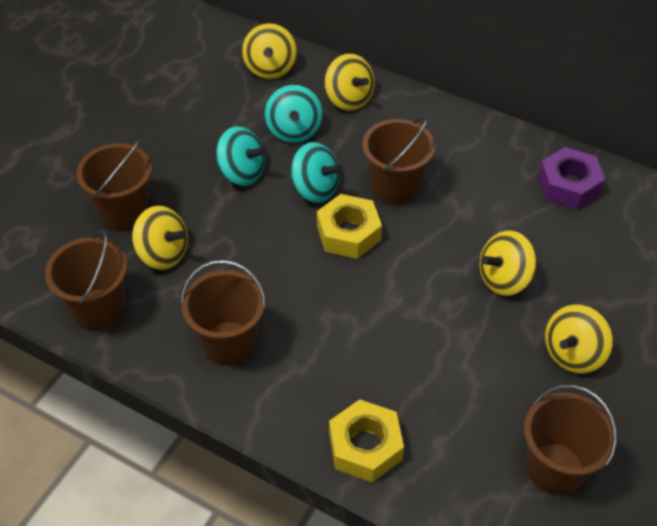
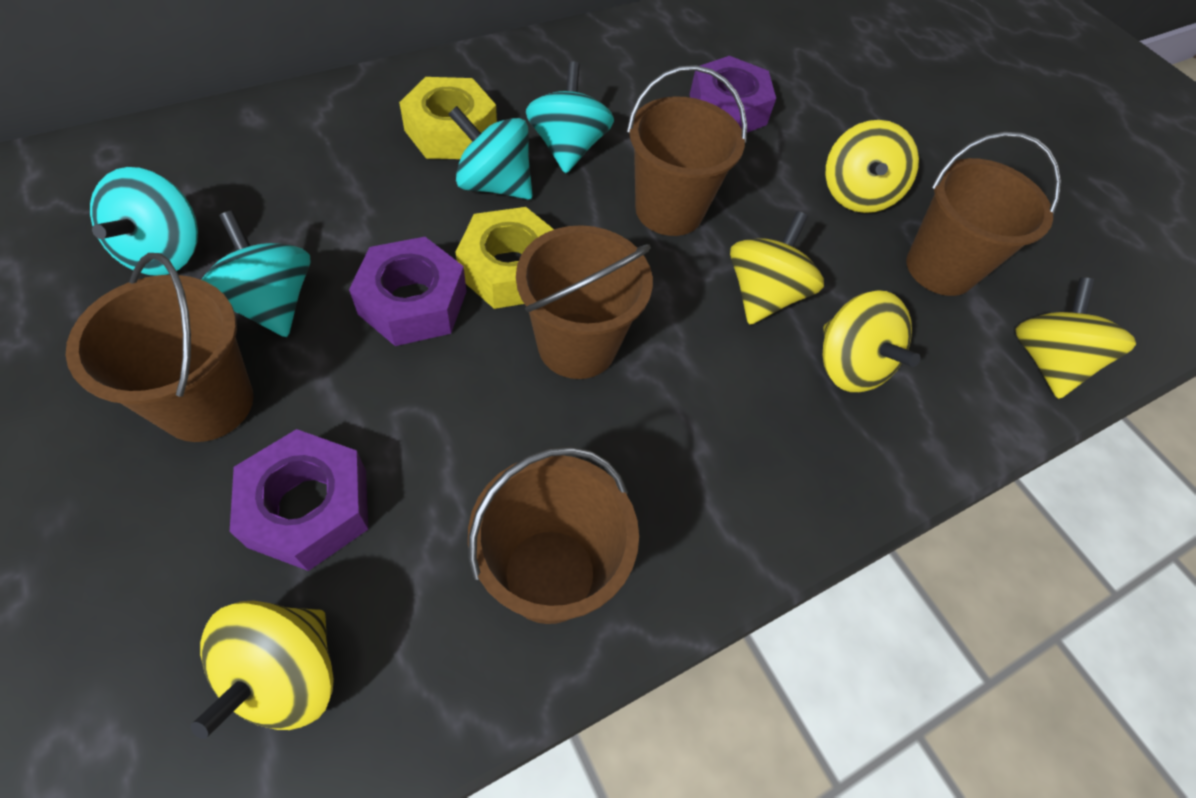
purple nut: 1 -> 3
turquoise spinning top: 3 -> 4

